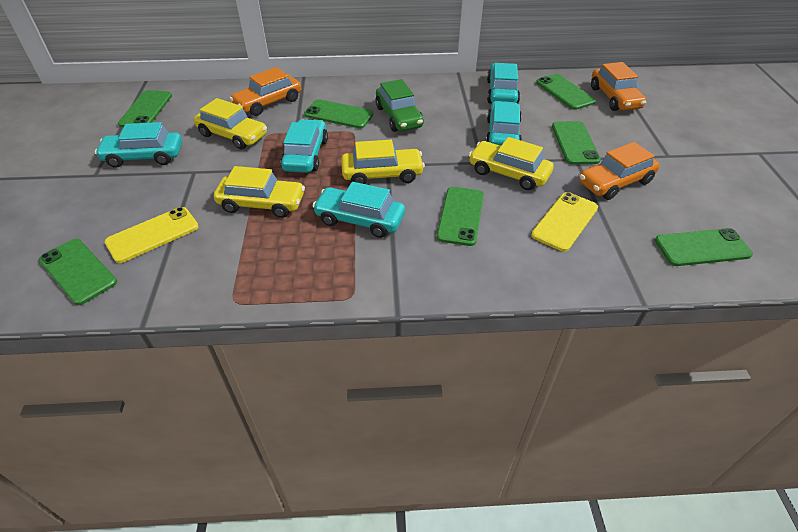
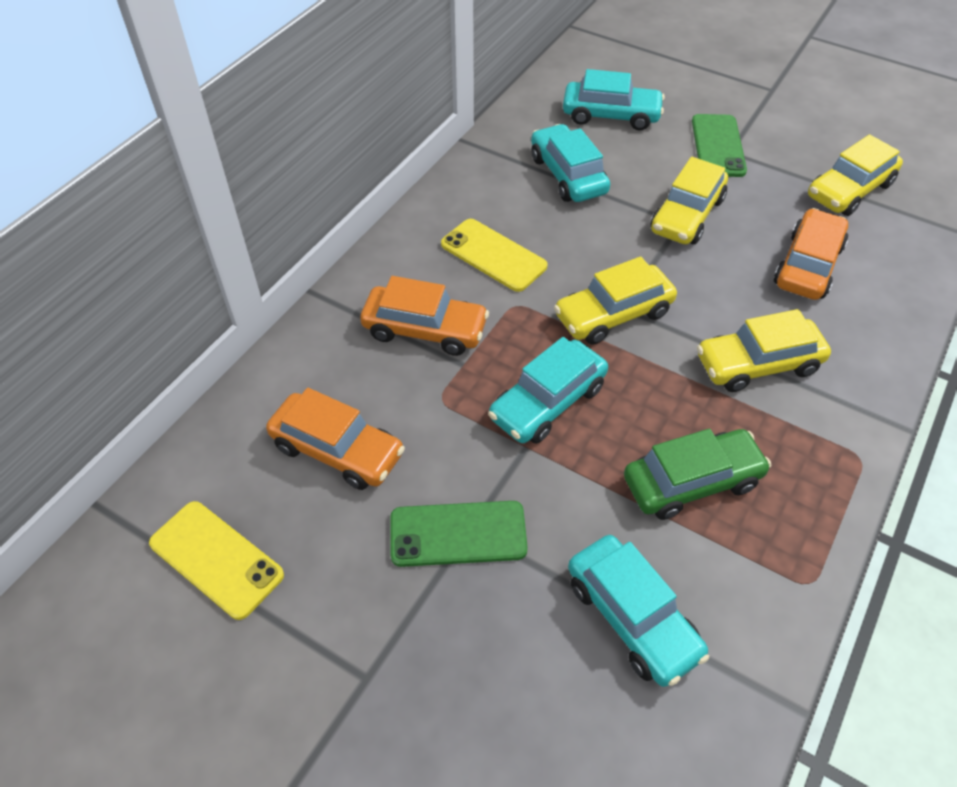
green phone: 7 -> 2
turquoise car: 5 -> 4

